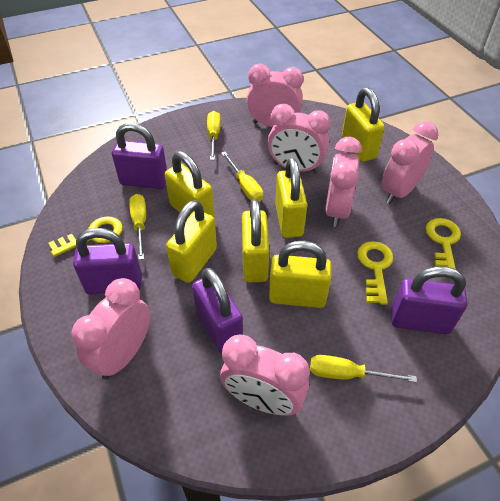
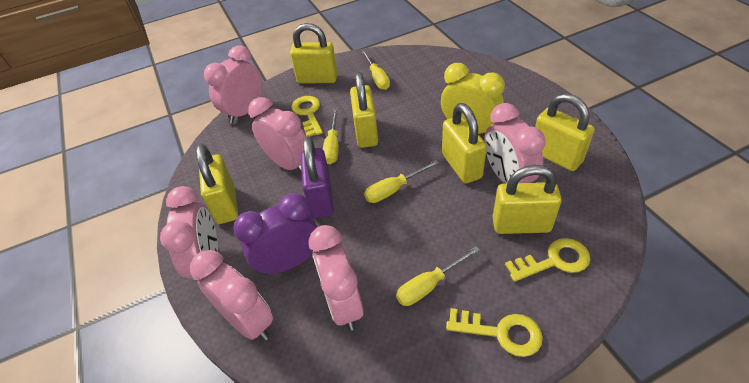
purple clock: 0 -> 1
purple padlock: 4 -> 1
yellow clock: 0 -> 1

